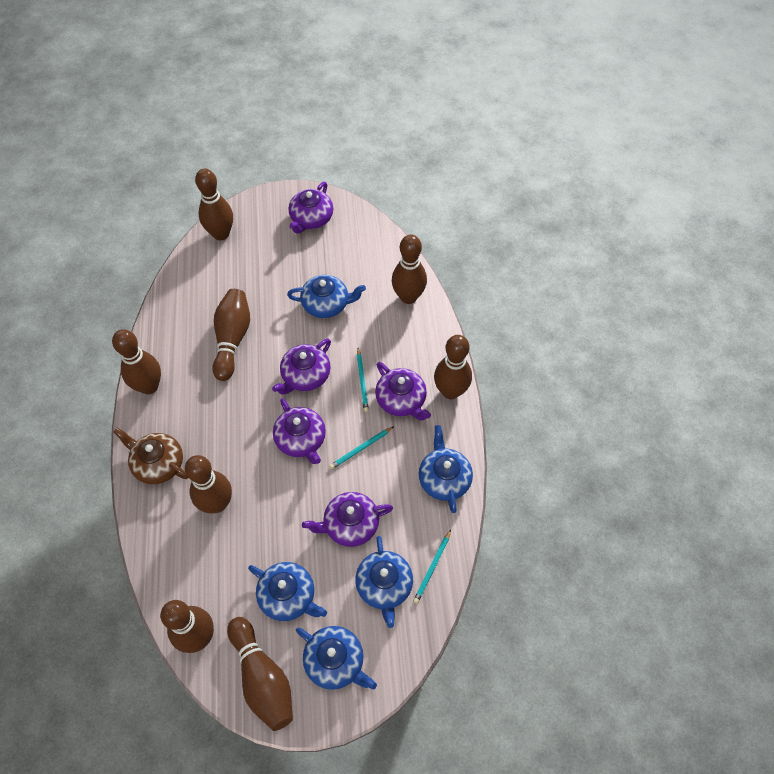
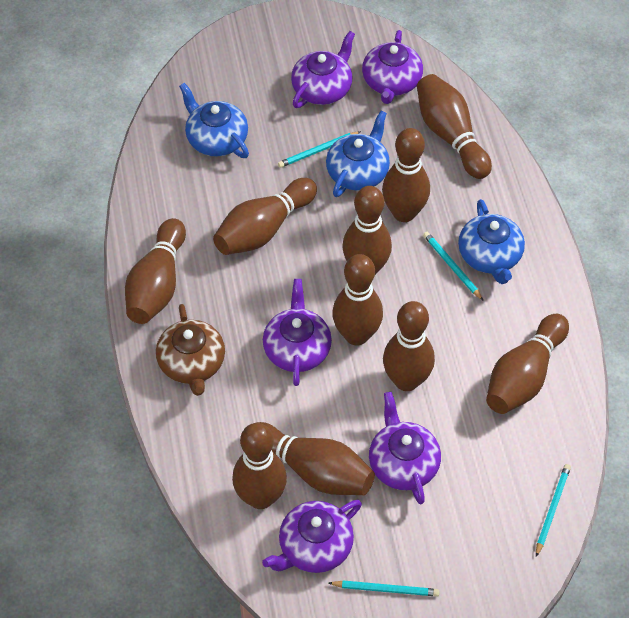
blue teapot: 5 -> 3
brown bowling pin: 8 -> 10
turquoise pencil: 3 -> 4

